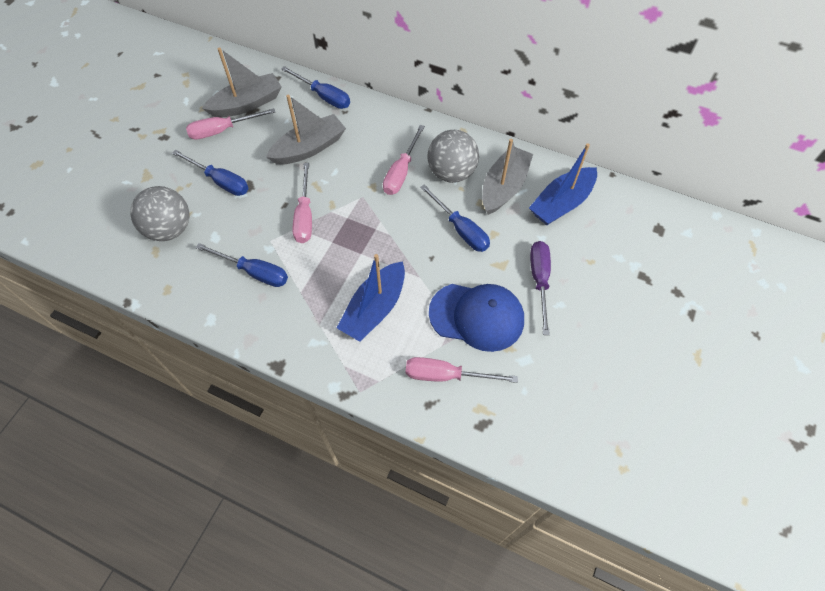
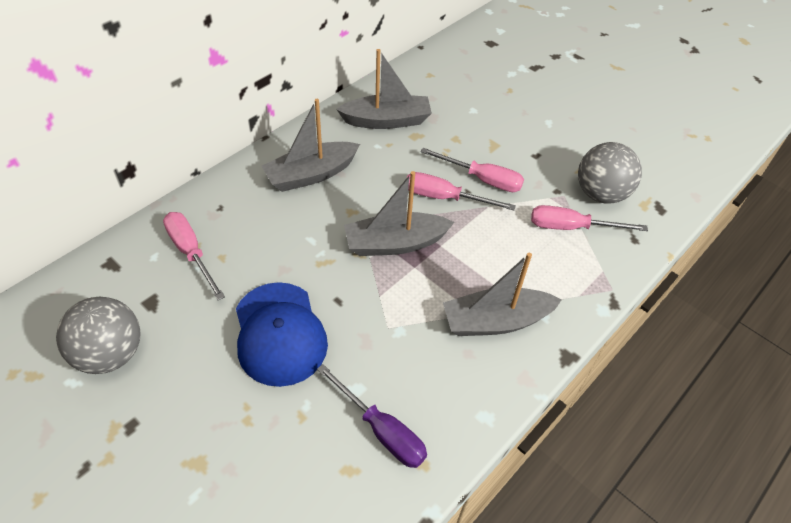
blue boat: 2 -> 0
blue screwdriver: 4 -> 0
grey boat: 3 -> 4

